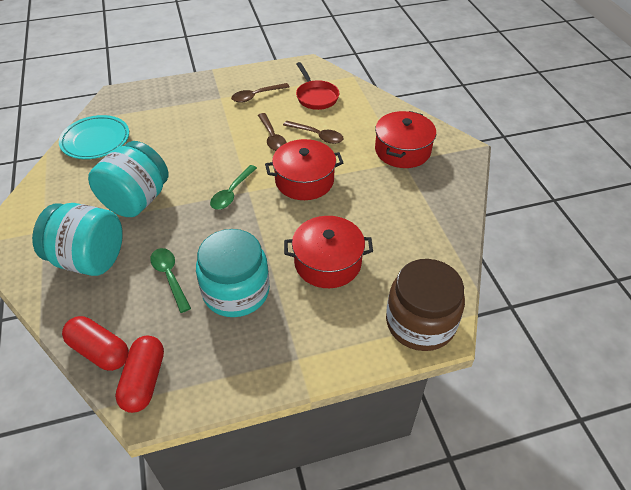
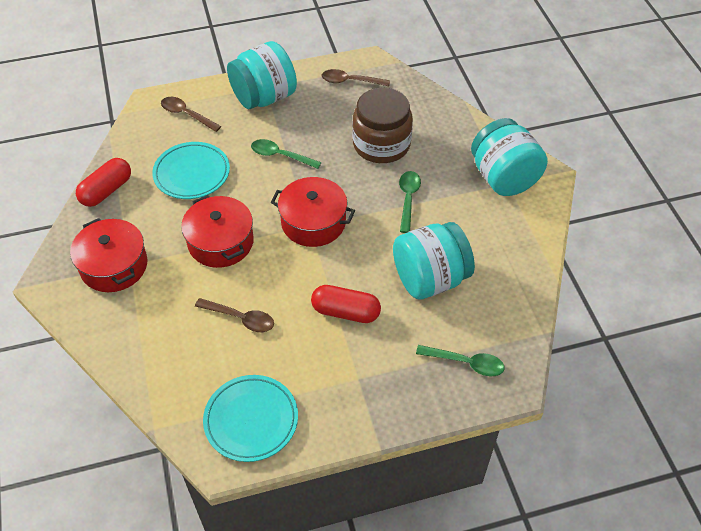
green spoon: 2 -> 3
red pan: 1 -> 0
turquoise plate: 1 -> 2

